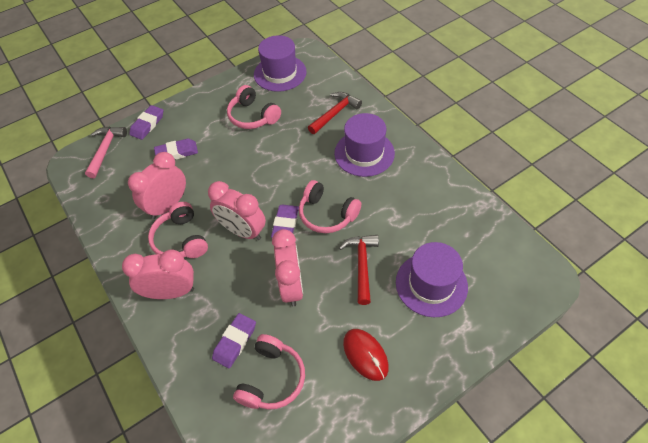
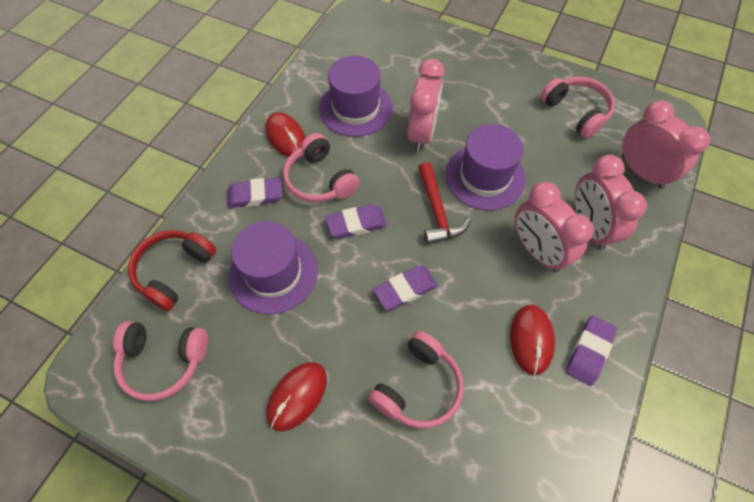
pink hammer: 1 -> 0
red hammer: 2 -> 1
red headphones: 0 -> 1
red mouse: 1 -> 3

